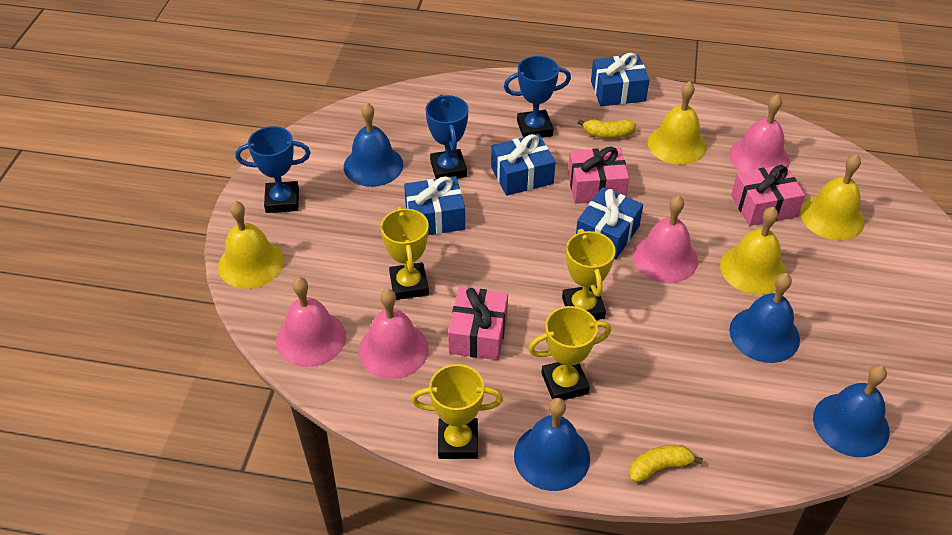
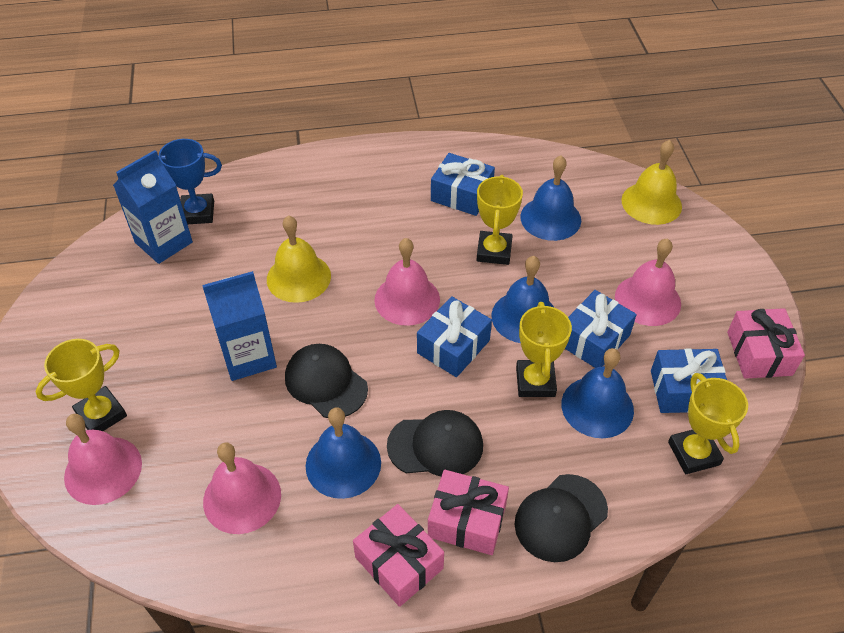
black cap: 0 -> 3
blue carton: 0 -> 2
blue trophy: 3 -> 1
yellow banana: 2 -> 0
yellow bell: 4 -> 2

